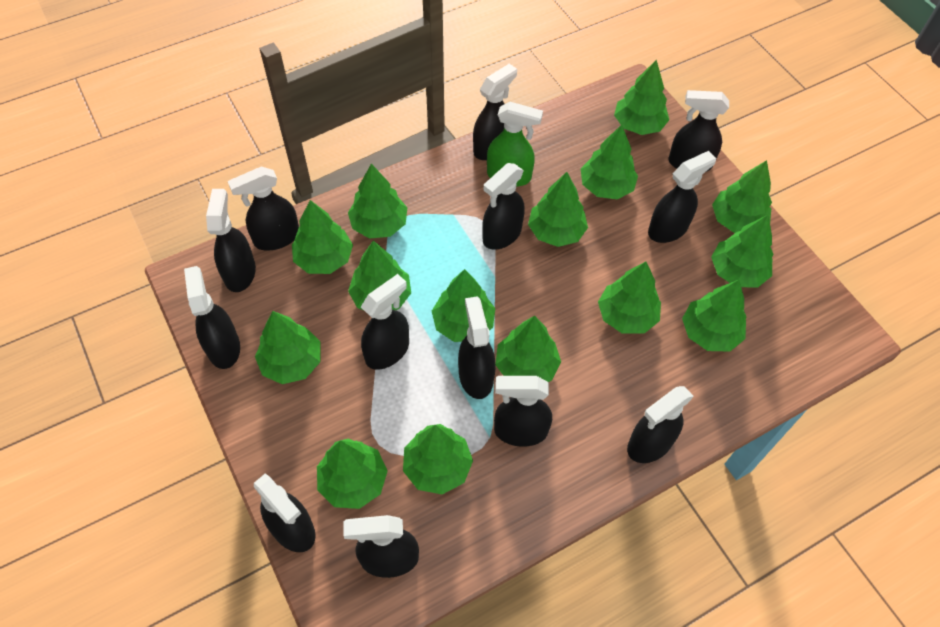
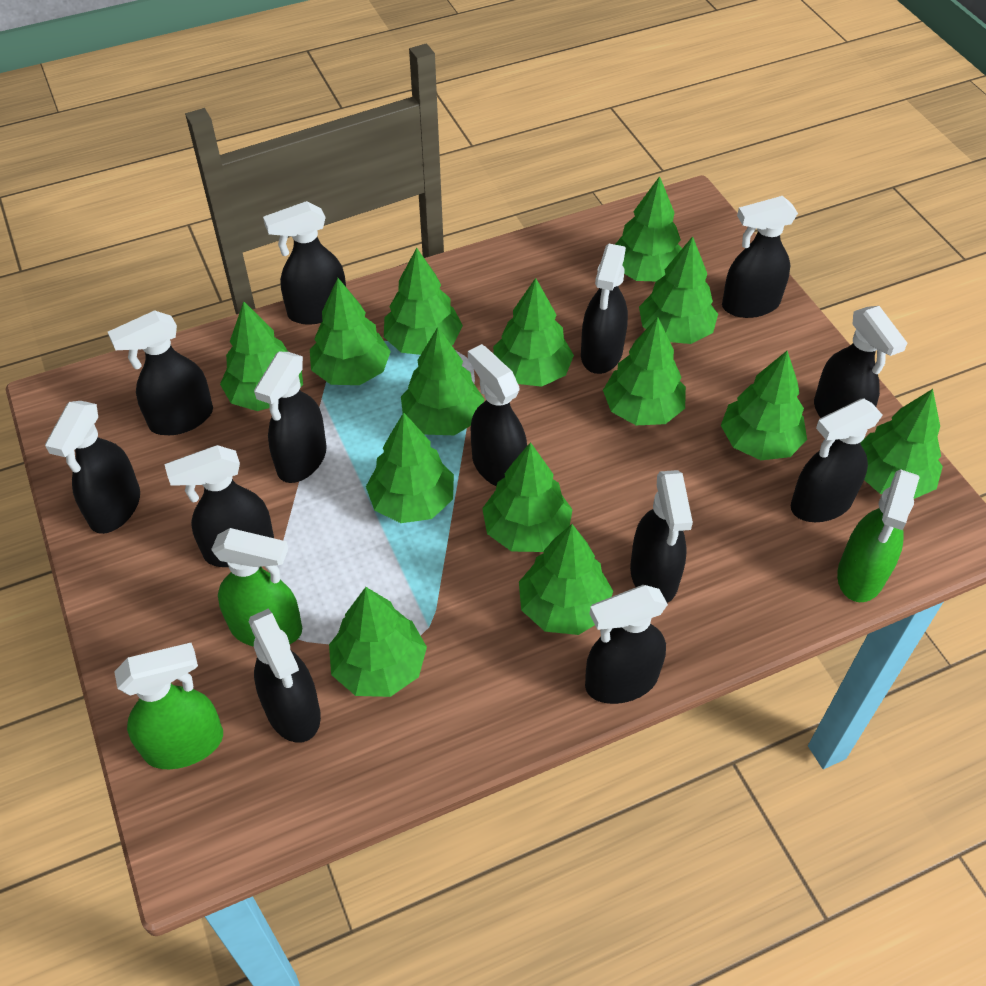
green spray bottle: 1 -> 3
green tree: 15 -> 14

